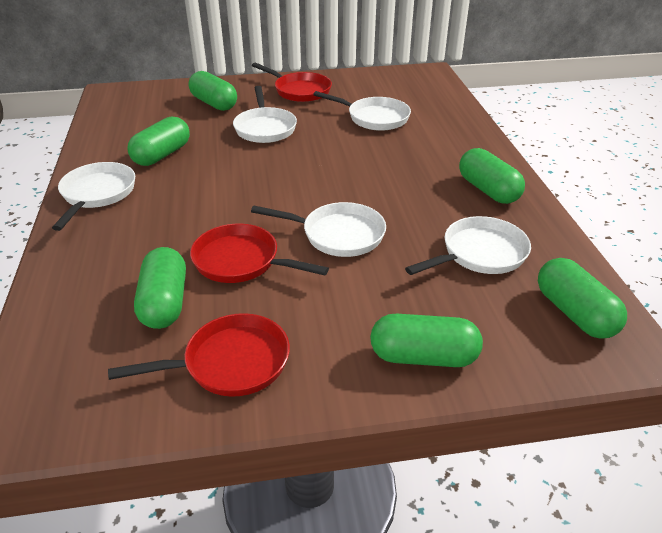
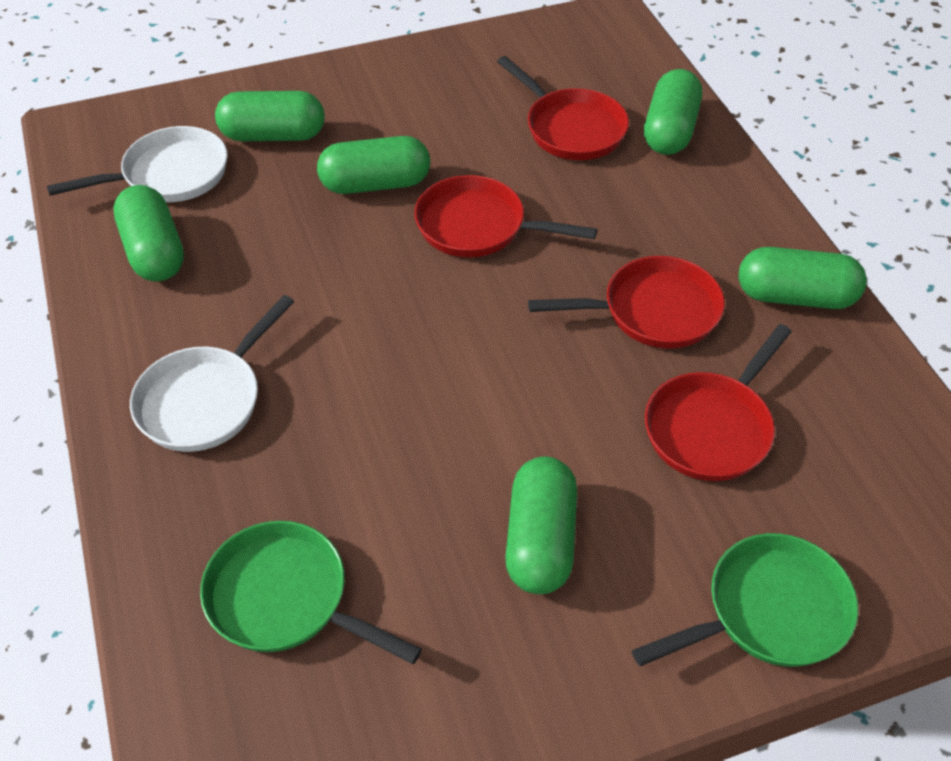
green pan: 0 -> 2
red pan: 3 -> 4
white pan: 5 -> 2

